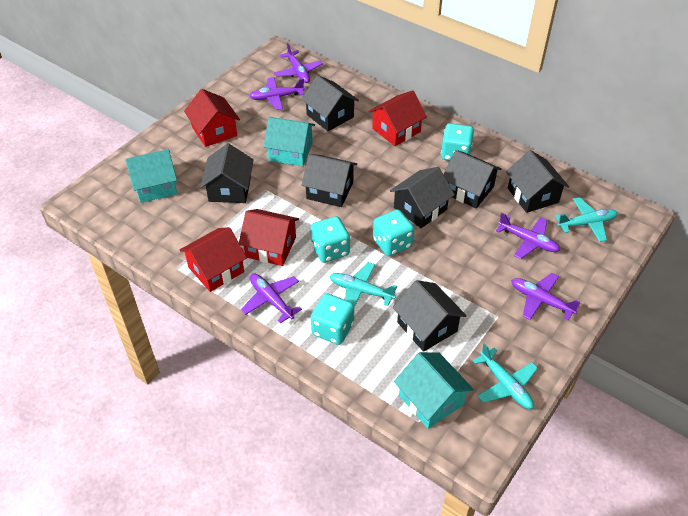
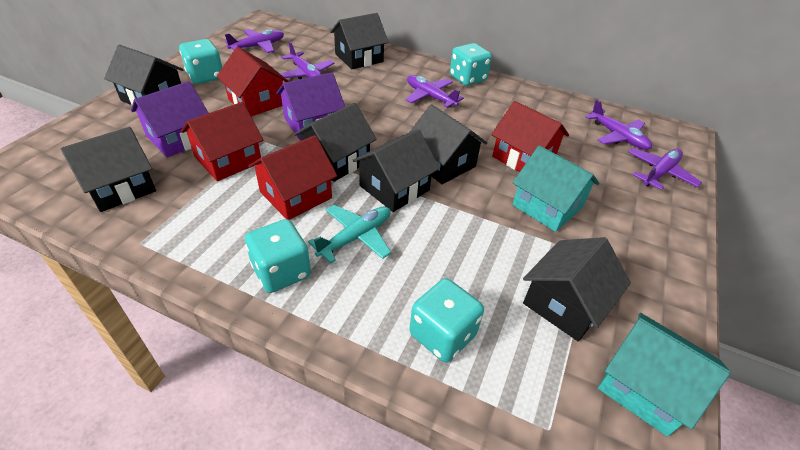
purple house: 0 -> 2
turquoise house: 3 -> 2
turquoise plane: 3 -> 1

